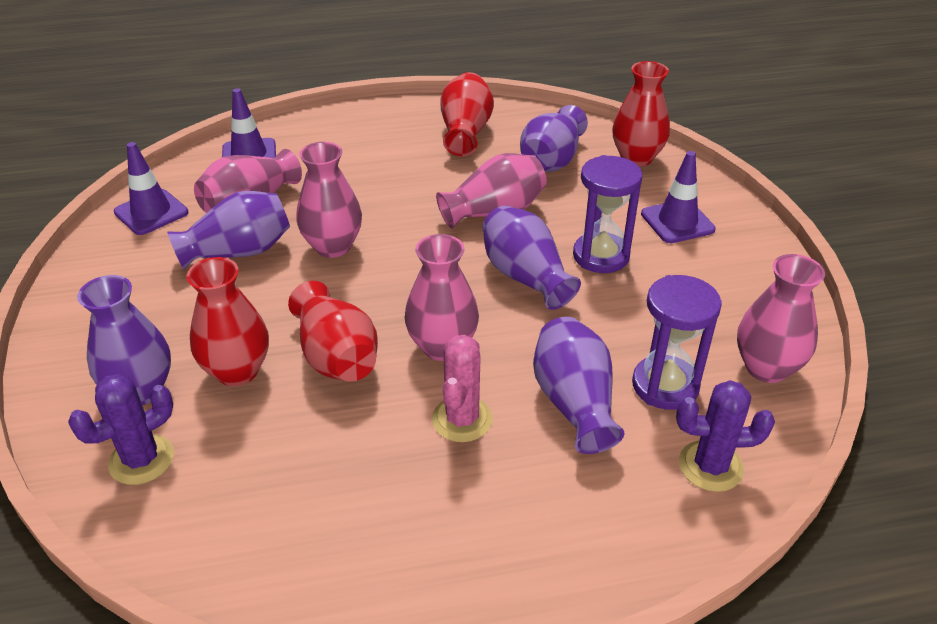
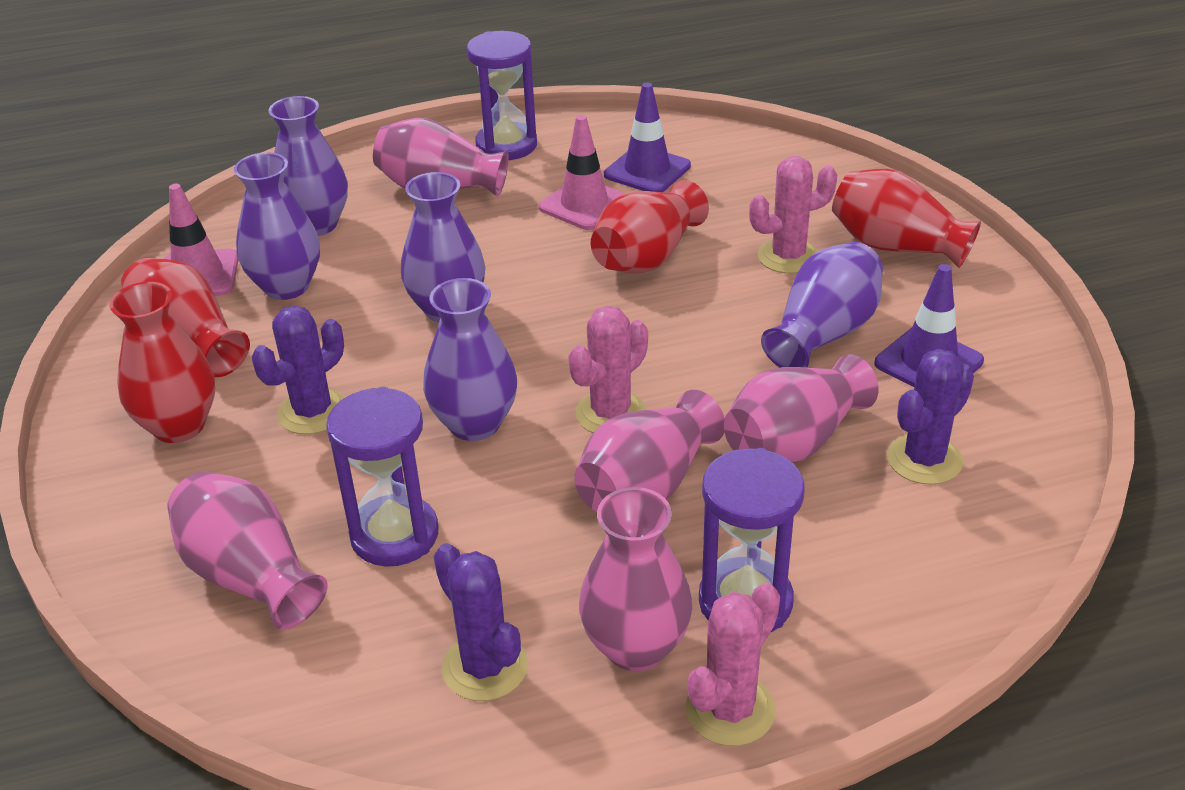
pink cactus: 1 -> 3
pink traffic cone: 0 -> 2
purple cactus: 2 -> 3
purple hourglass: 2 -> 3
purple traffic cone: 3 -> 2

